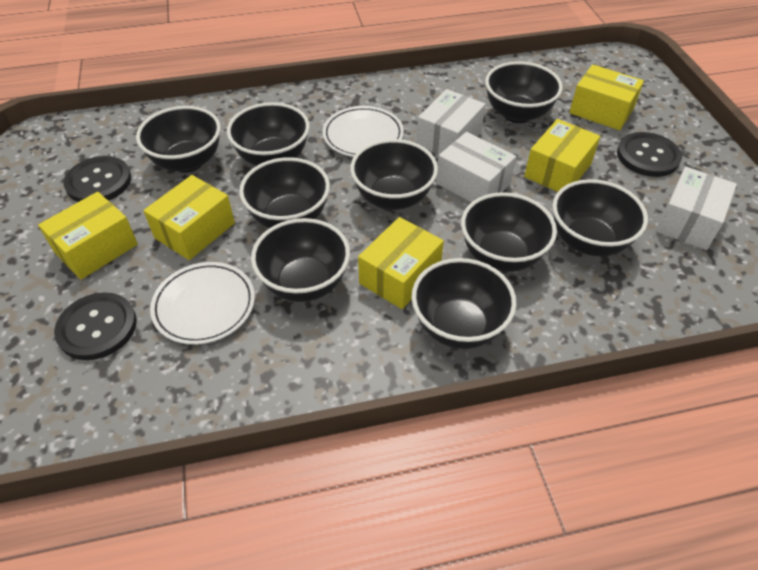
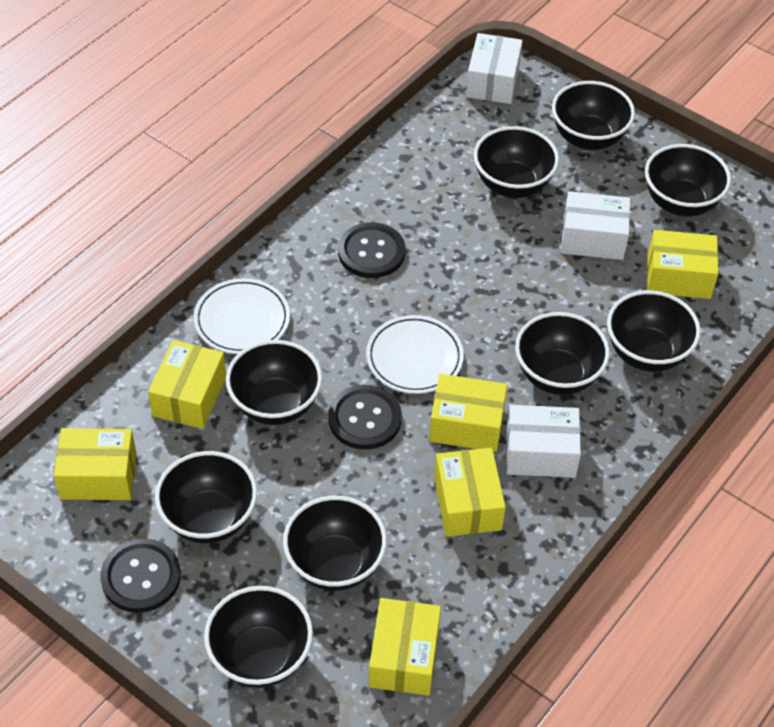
yellow box: 5 -> 6

